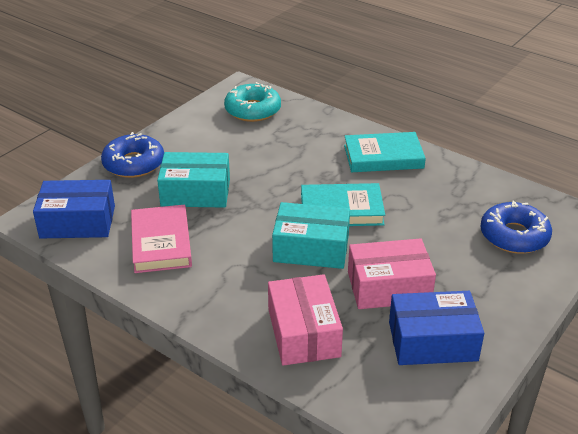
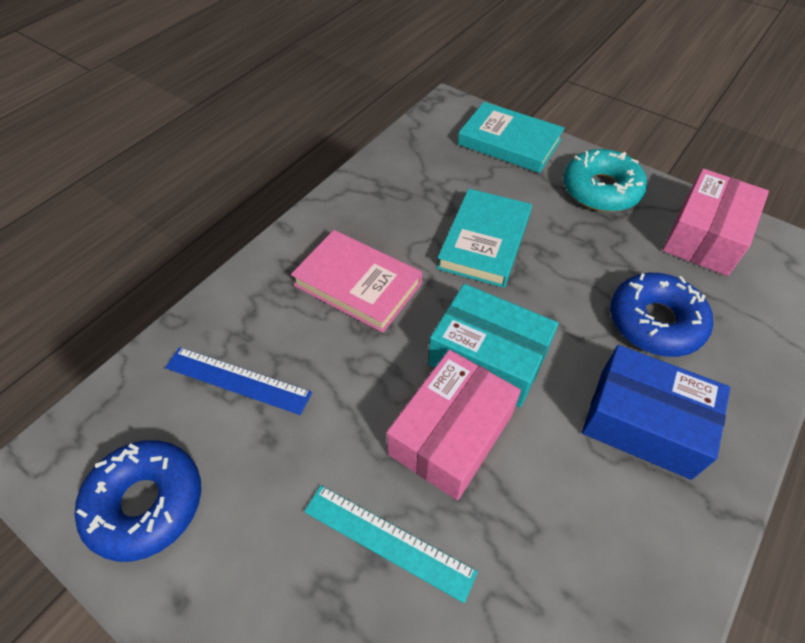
blue box: 2 -> 1
blue ruler: 0 -> 1
turquoise box: 2 -> 1
turquoise ruler: 0 -> 1

